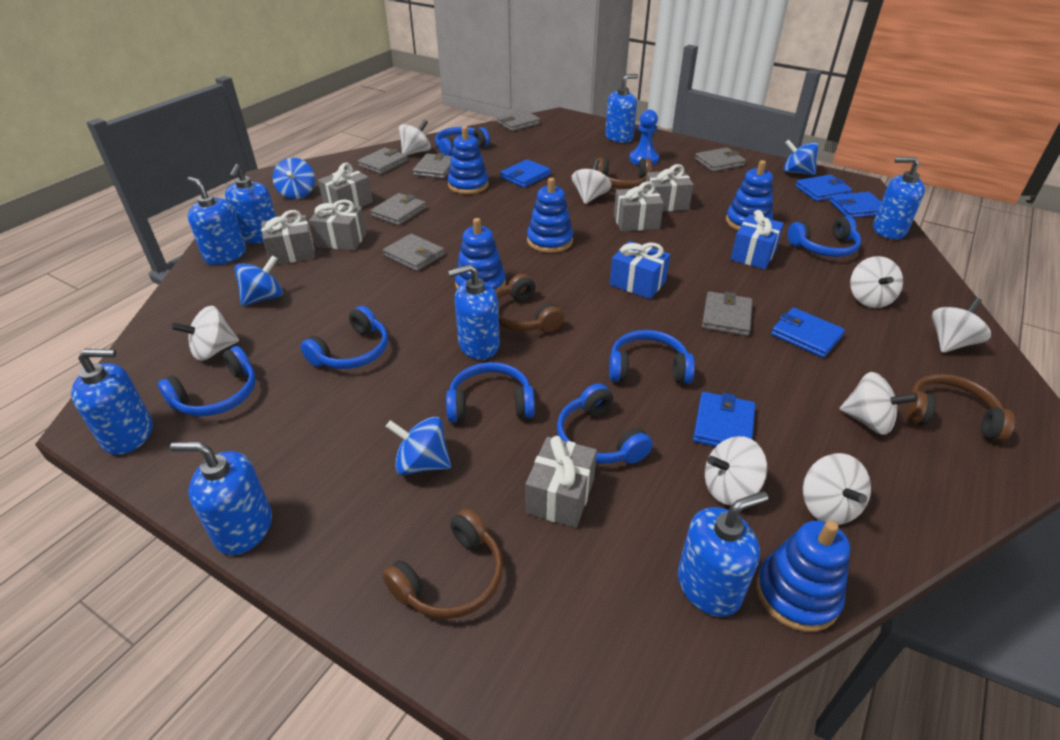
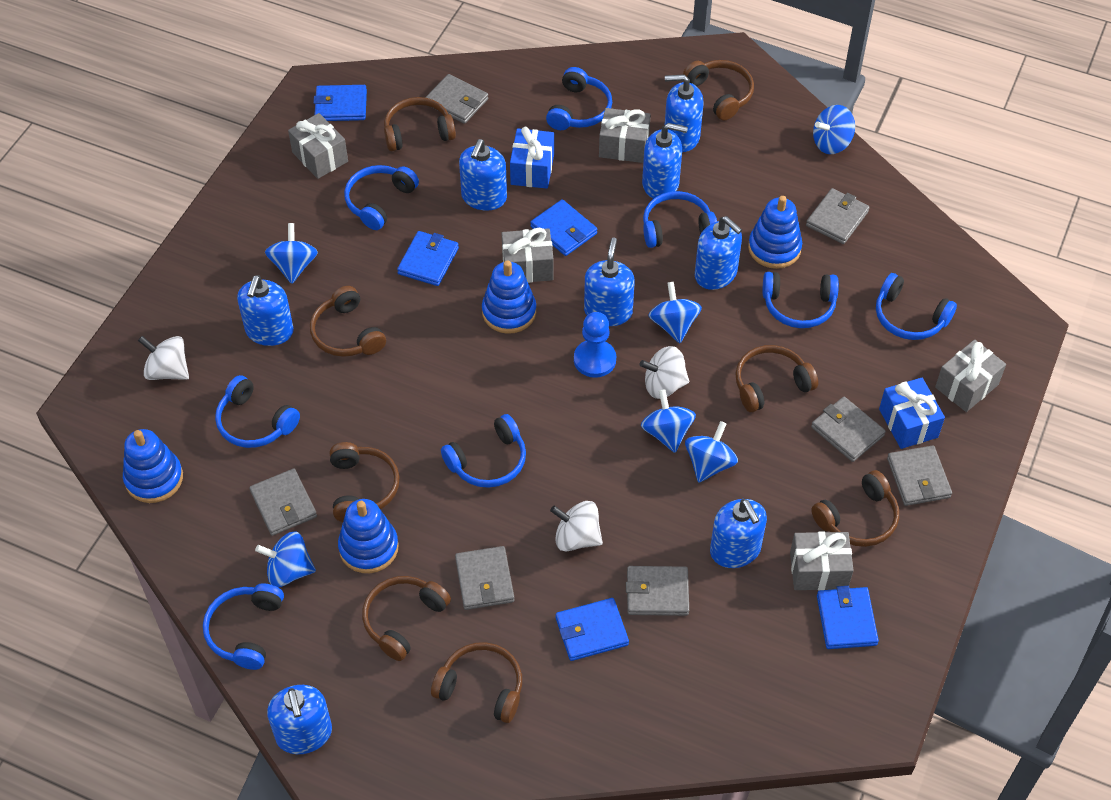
blue headphones: 7 -> 8
blue spinning top: 4 -> 6
blue stacking toy: 5 -> 4
brown headphones: 4 -> 8
grey gift: 6 -> 5
white spinning top: 8 -> 3

